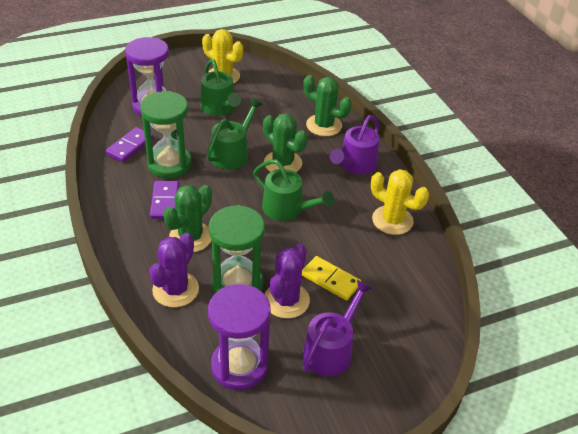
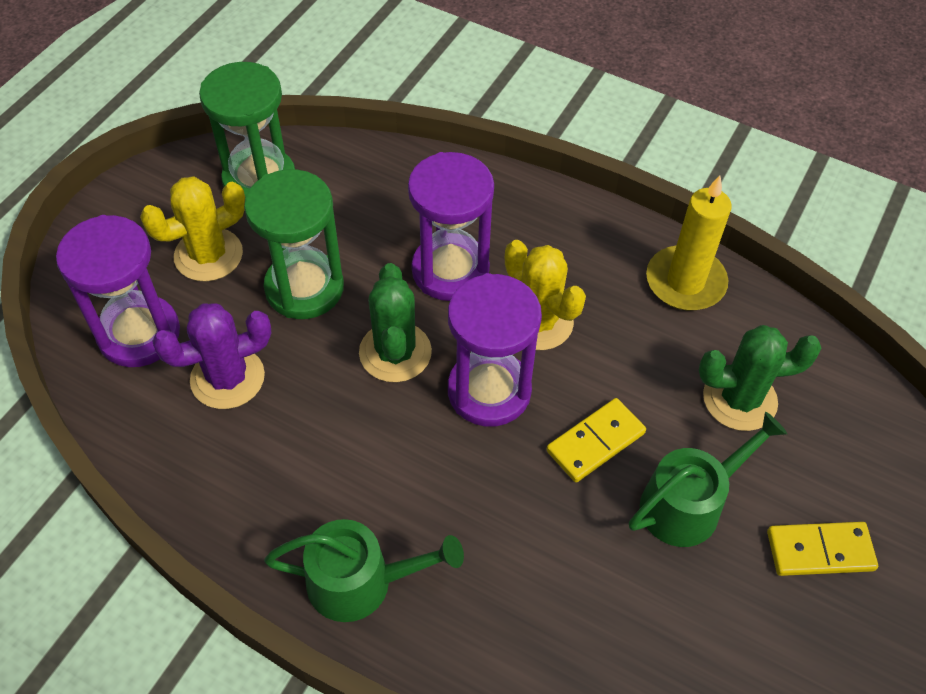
green cactus: 3 -> 2
green watering can: 3 -> 2
purple cactus: 2 -> 1
purple domino: 2 -> 0
purple hourglass: 2 -> 3
purple watering can: 2 -> 0
yellow candle: 0 -> 1
yellow domino: 1 -> 2

